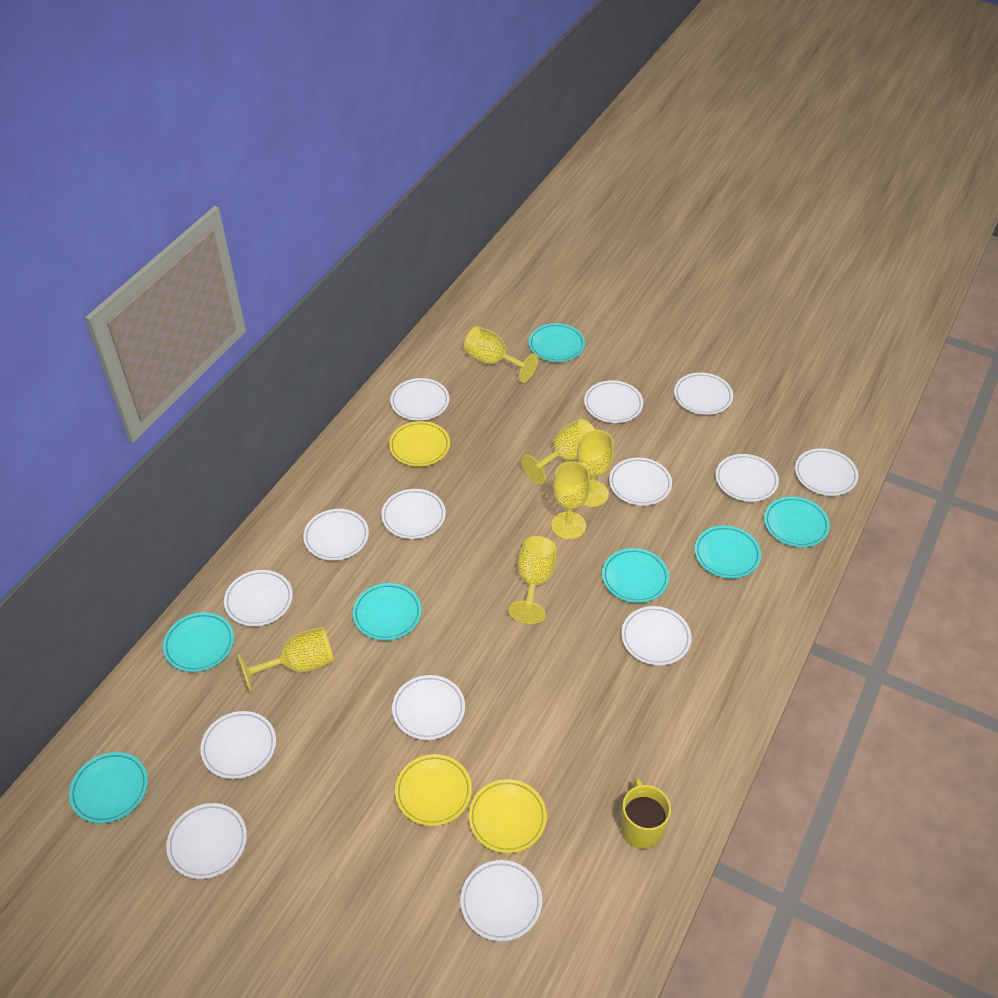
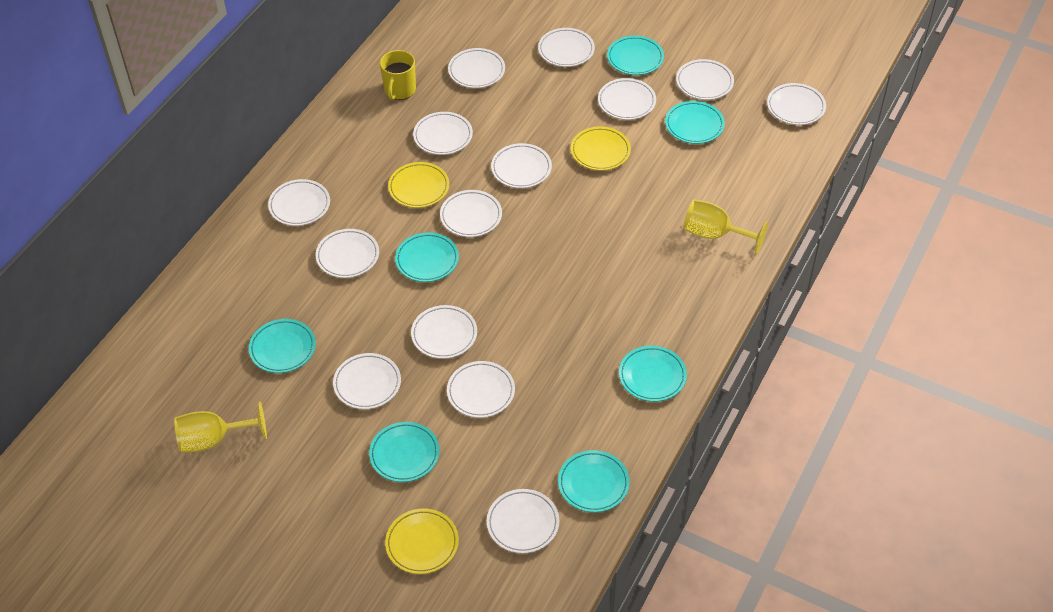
yellow goblet: 6 -> 2

